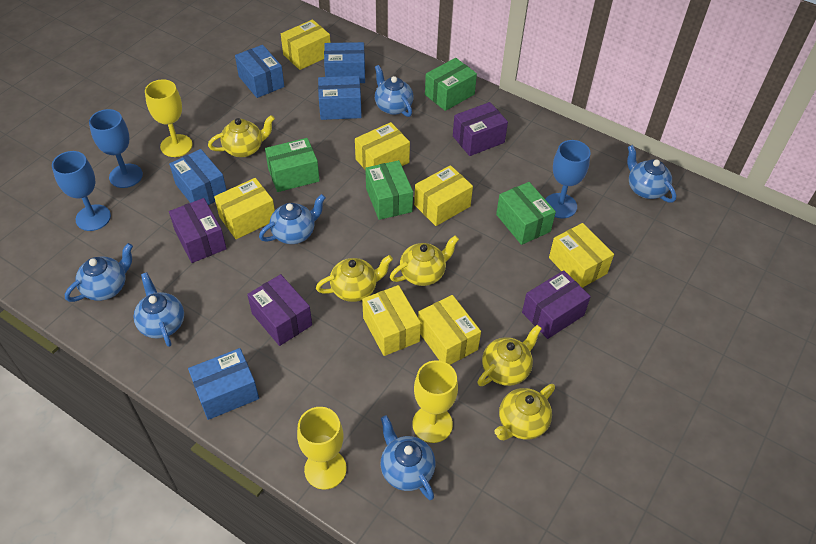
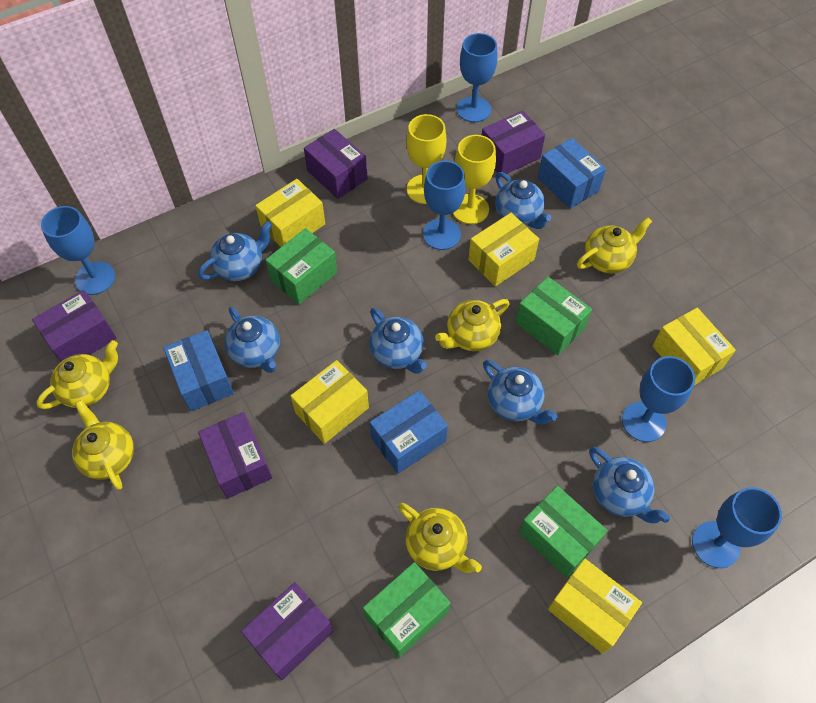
blue box: 5 -> 3
blue goblet: 3 -> 5
purple box: 4 -> 5
yellow box: 7 -> 5
yellow goblet: 3 -> 2

